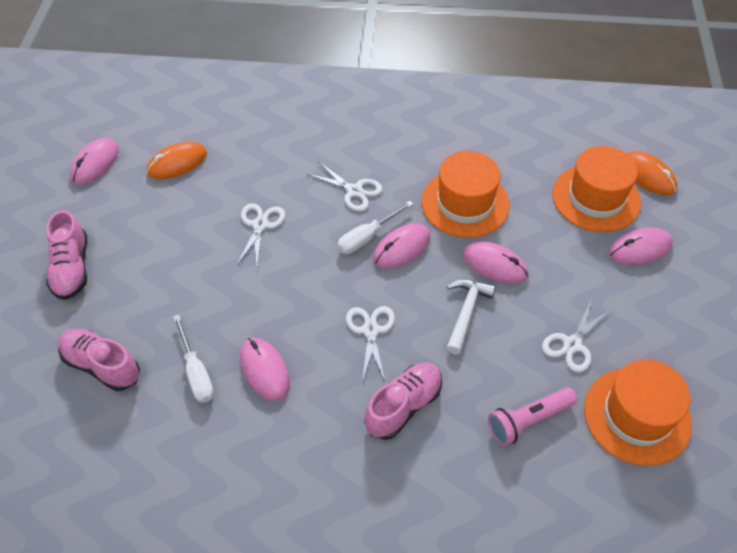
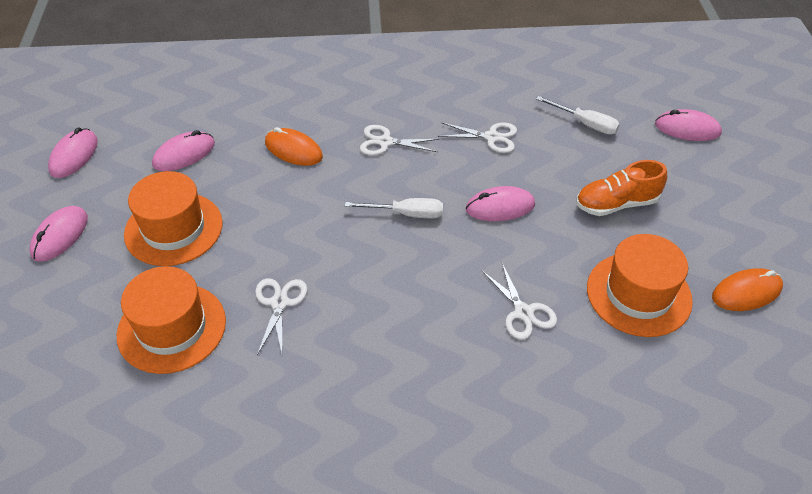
orange shoe: 0 -> 1
pink flashlight: 1 -> 0
pink shoe: 3 -> 0
white hammer: 1 -> 0

